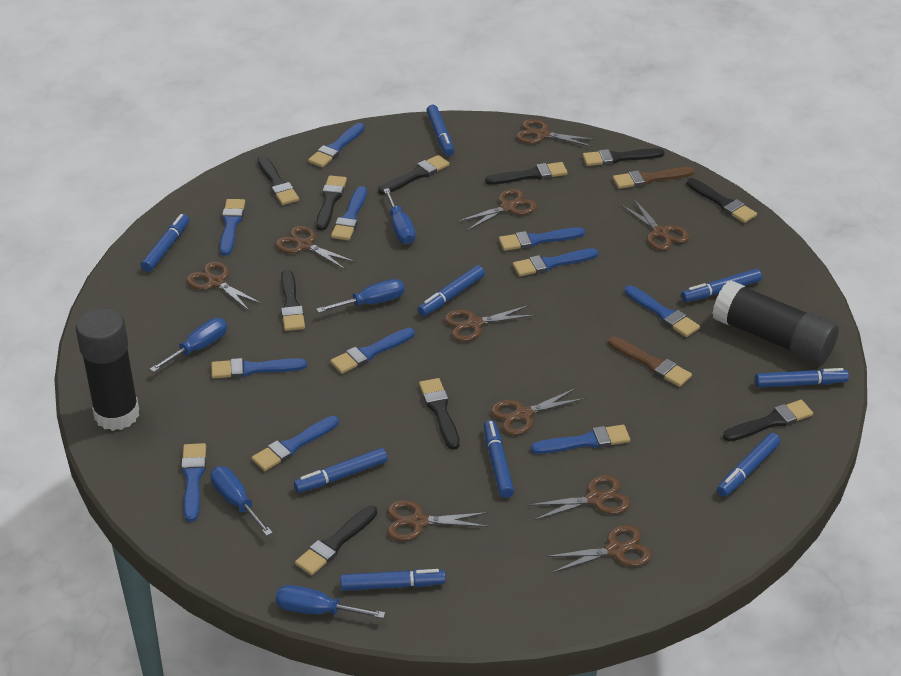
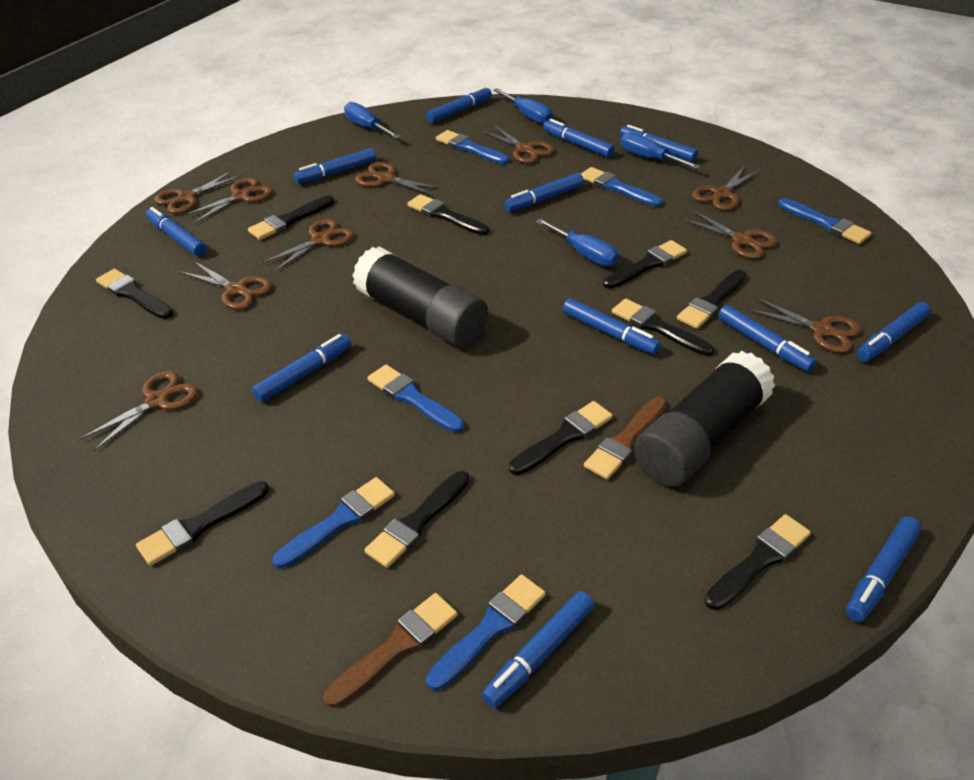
blue brush: 11 -> 6
blue marker: 9 -> 12
blue screwdriver: 5 -> 4

